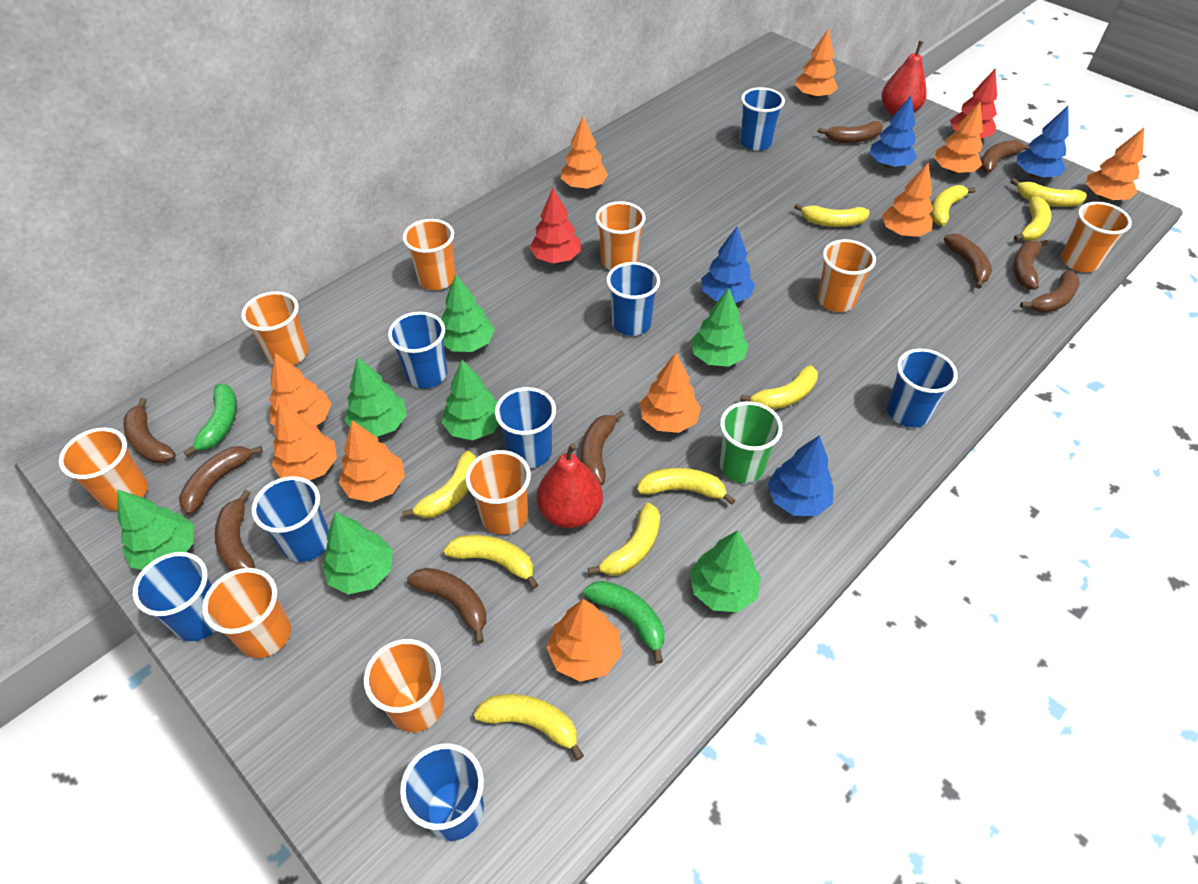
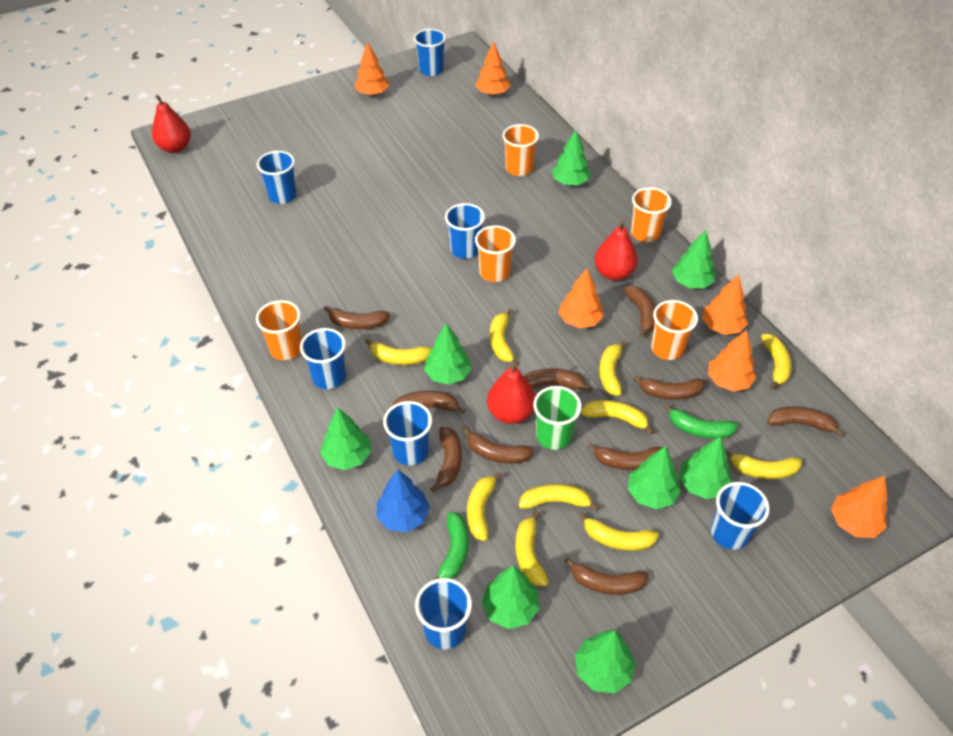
blue cup: 8 -> 7
blue tree: 4 -> 1
green tree: 7 -> 8
orange cup: 9 -> 5
orange tree: 10 -> 6
red pear: 2 -> 3
red tree: 2 -> 0

